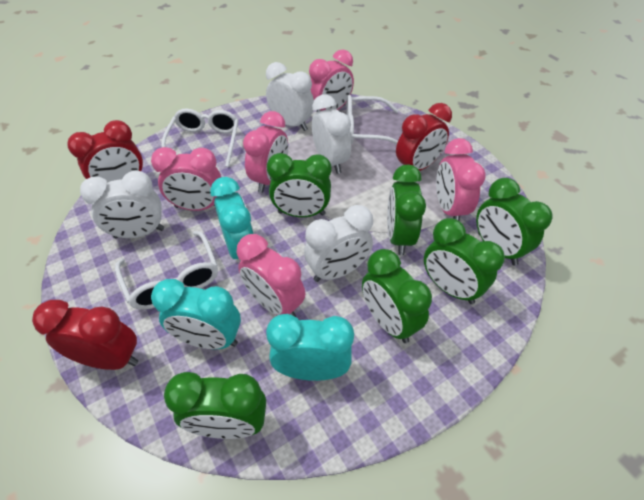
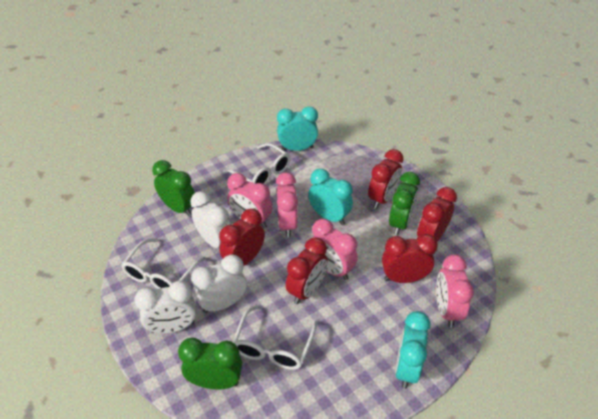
green clock: 6 -> 3
pink clock: 5 -> 4
red clock: 3 -> 5
white clock: 4 -> 3

